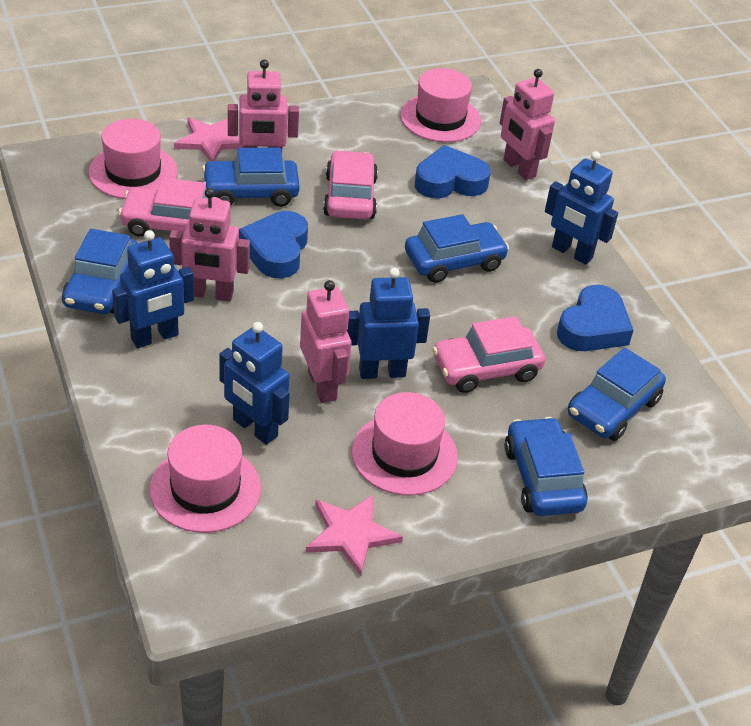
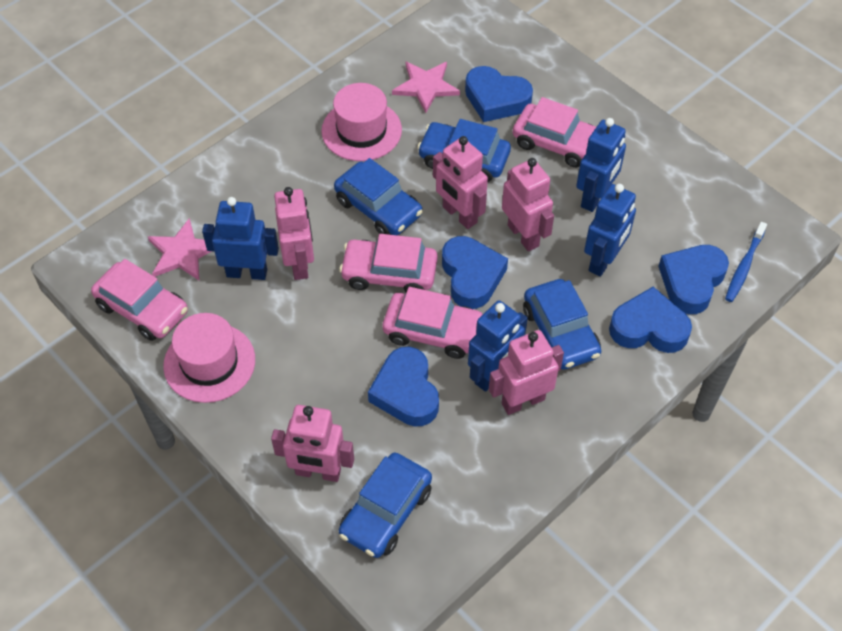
blue car: 5 -> 4
blue heart: 3 -> 5
blue toothbrush: 0 -> 1
pink car: 3 -> 4
pink hat: 4 -> 2
pink robot: 4 -> 5

